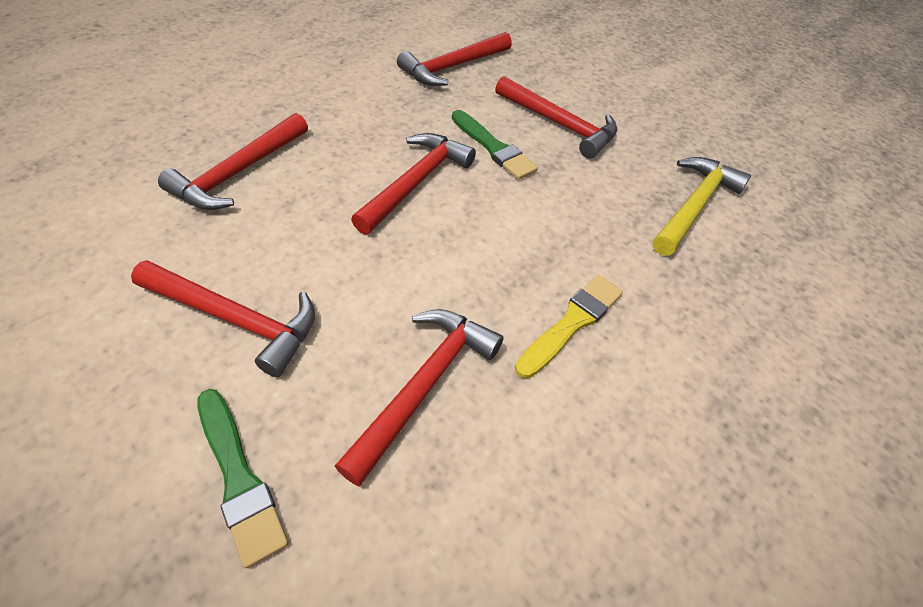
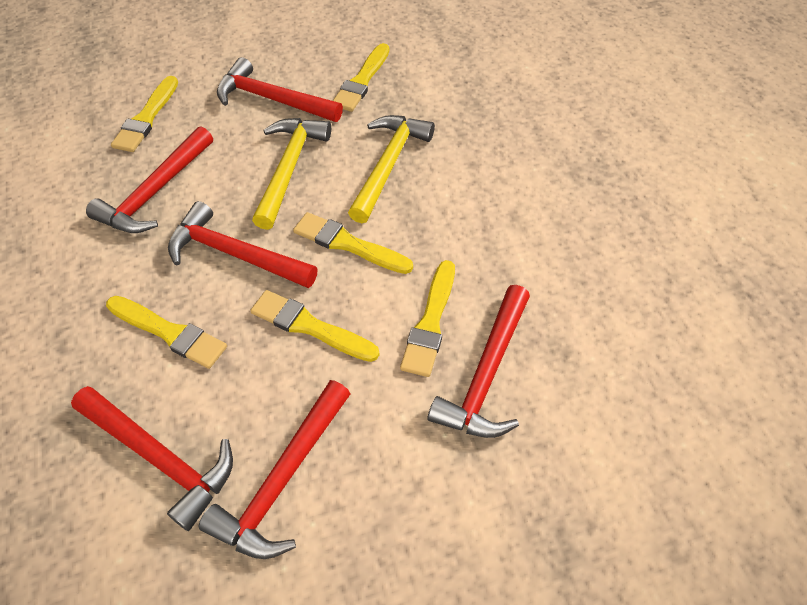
green brush: 2 -> 0
yellow brush: 1 -> 6
yellow hammer: 1 -> 2

